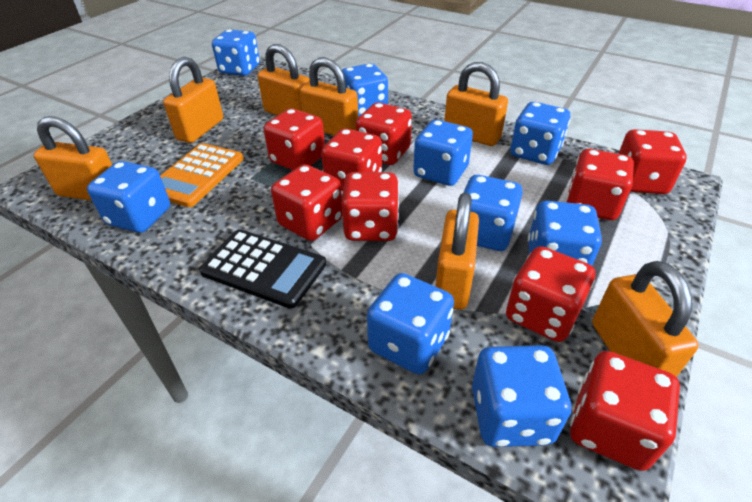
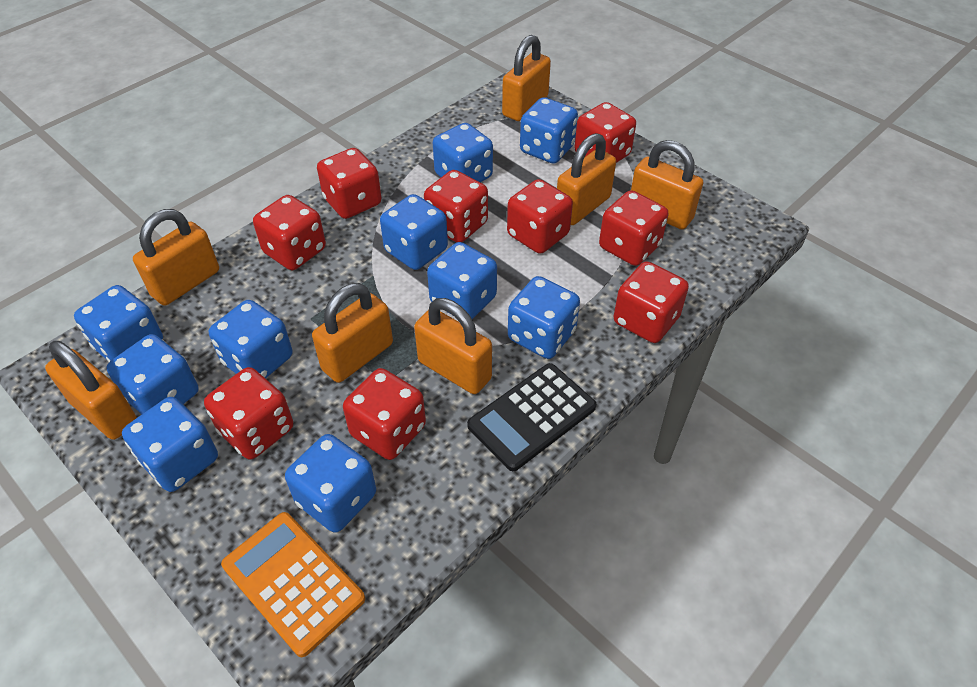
blue dice: 9 -> 10

